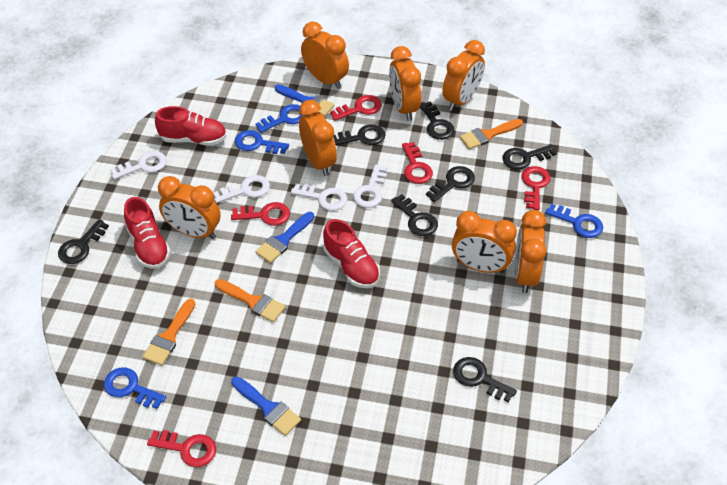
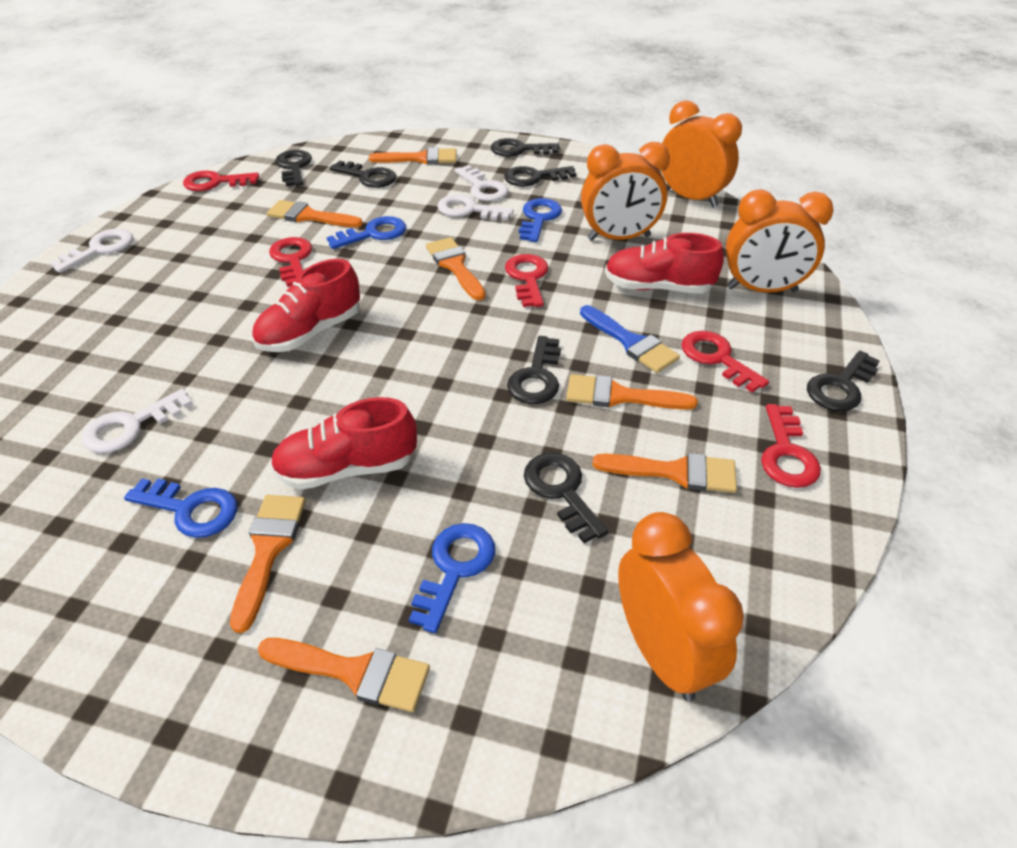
blue brush: 3 -> 1
orange brush: 3 -> 7
orange clock: 7 -> 4

